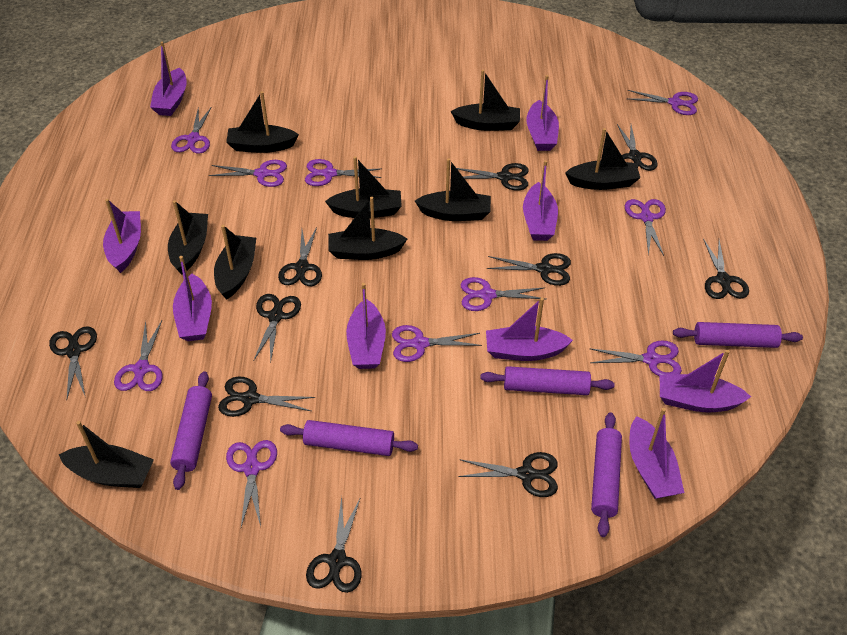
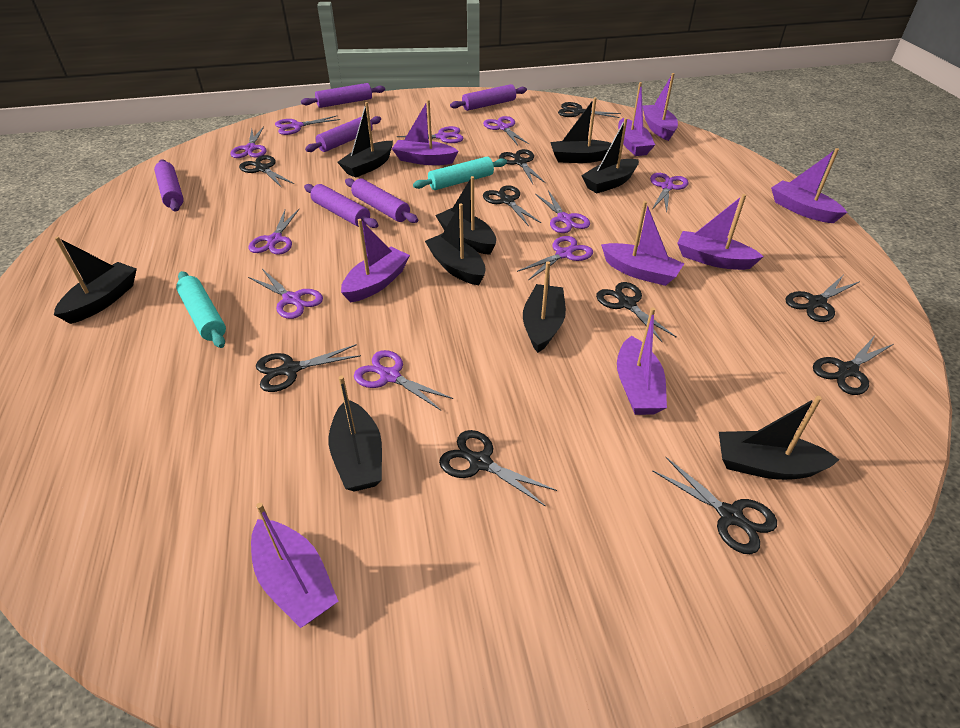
purple rolling pin: 5 -> 6
turquoise rolling pin: 0 -> 2

